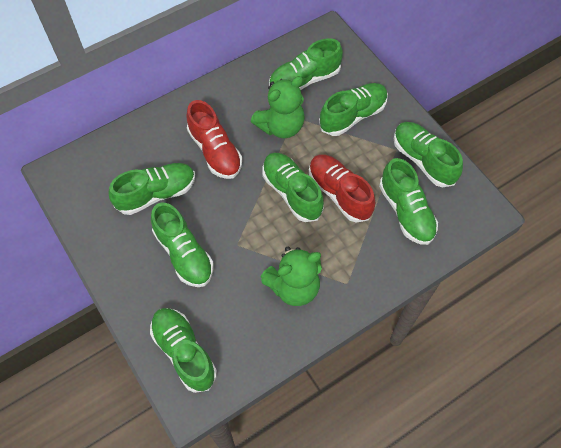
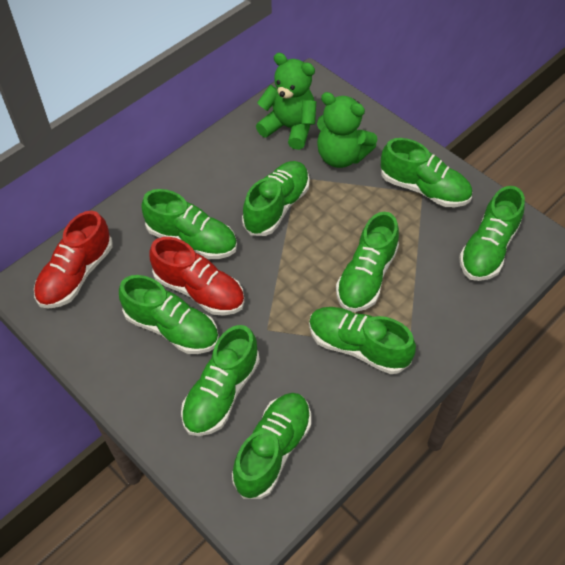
green shoe: 8 -> 9

